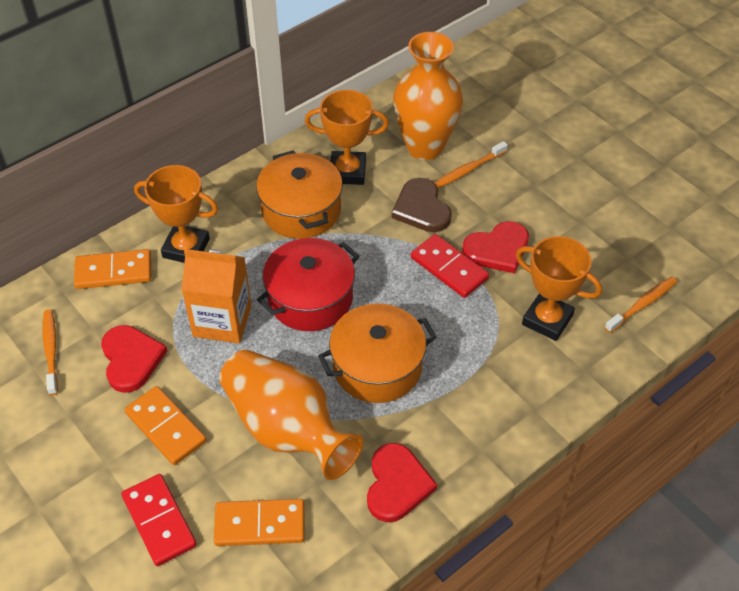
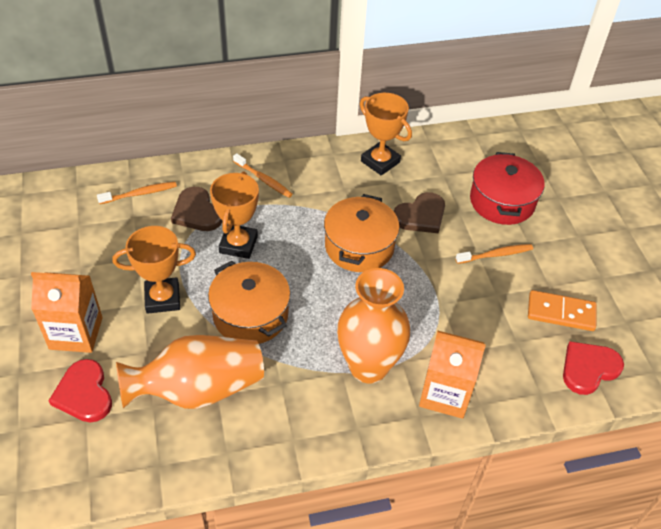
brown heart: 1 -> 2
orange carton: 1 -> 2
orange domino: 3 -> 1
red domino: 2 -> 0
red heart: 3 -> 2

